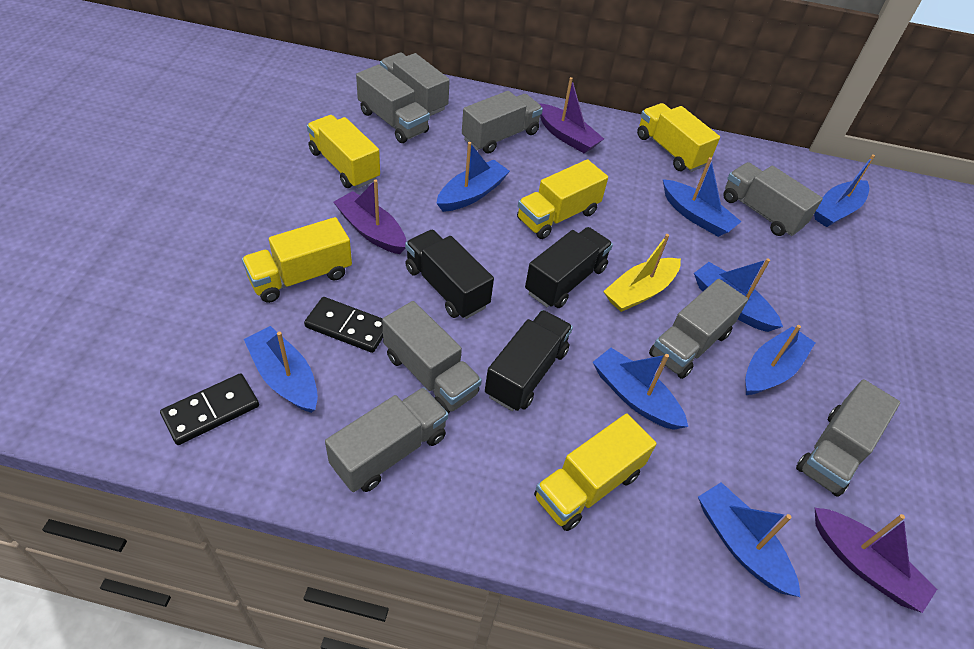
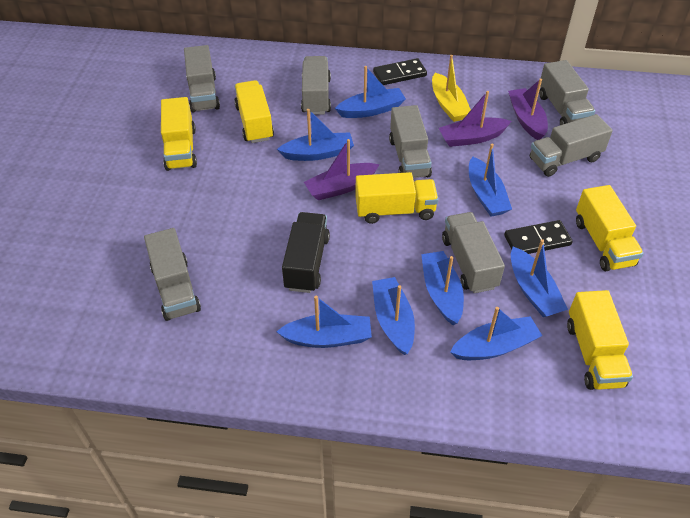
black truck: 3 -> 1
grey truck: 8 -> 7

